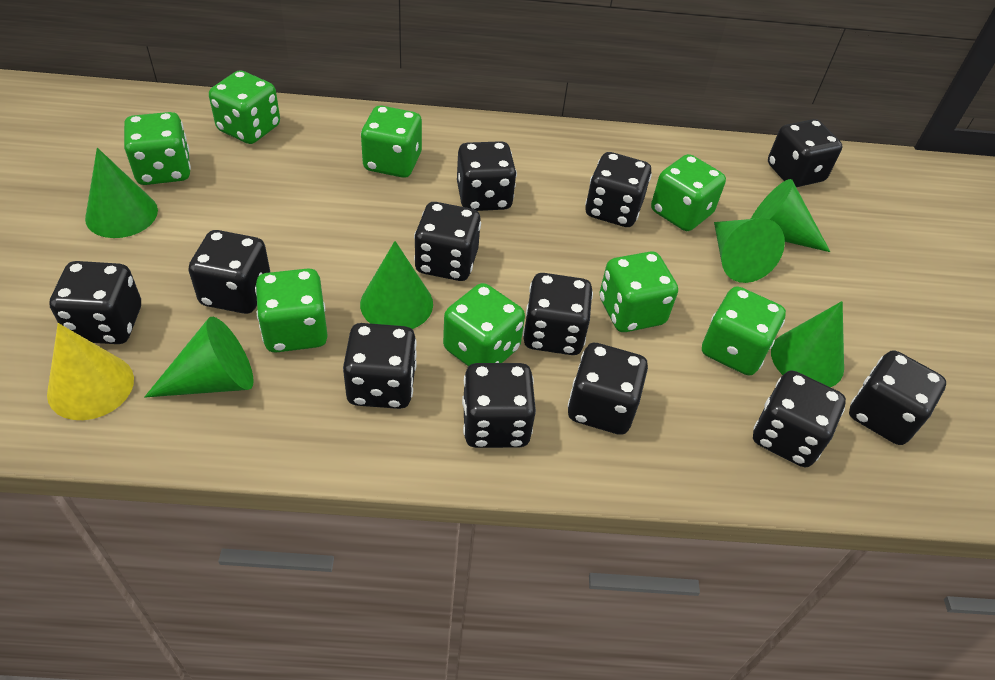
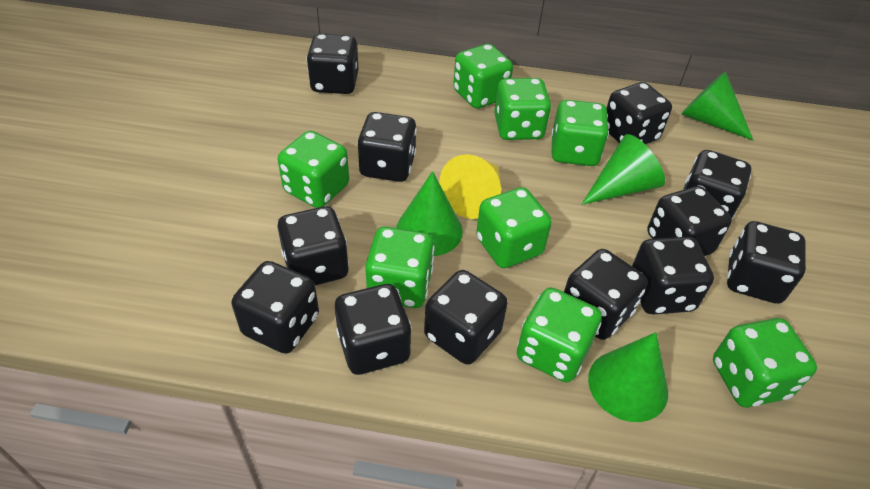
green cone: 6 -> 4

